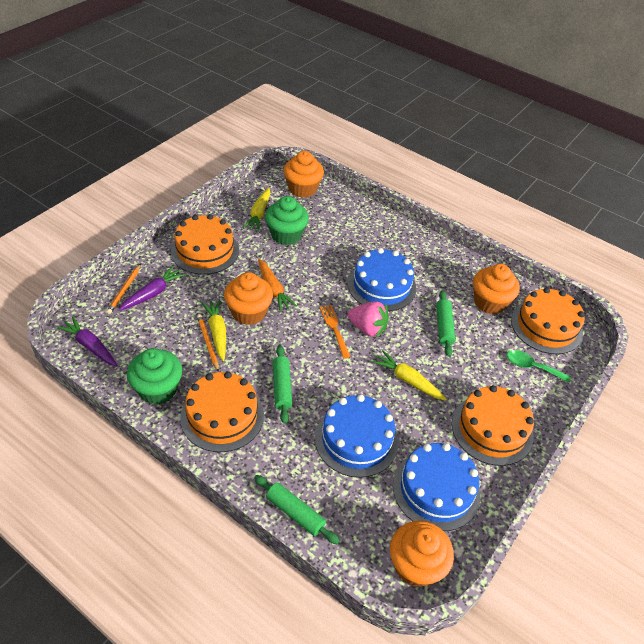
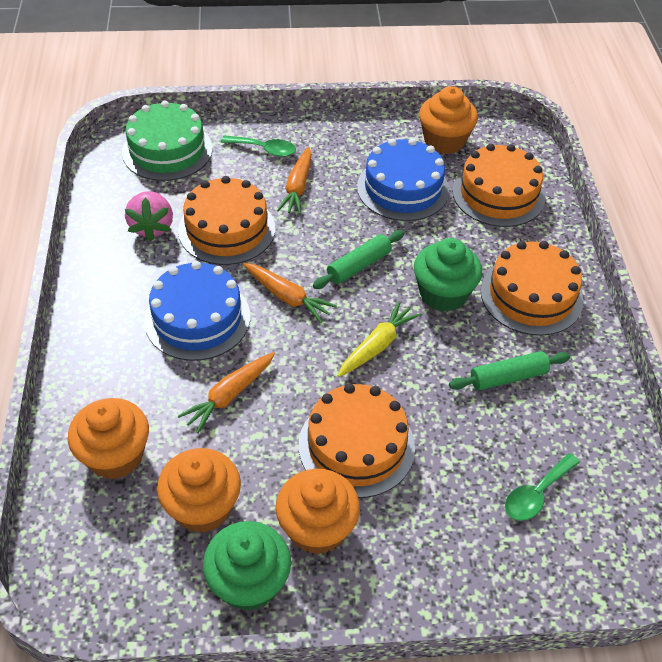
blue cake: 3 -> 2
green cake: 0 -> 1
green rolling pin: 3 -> 2
green spoon: 1 -> 2
orange carrot: 1 -> 3
orange fork: 1 -> 0
orange pencil: 2 -> 0
purple carrot: 2 -> 0
yellow carrot: 3 -> 1

